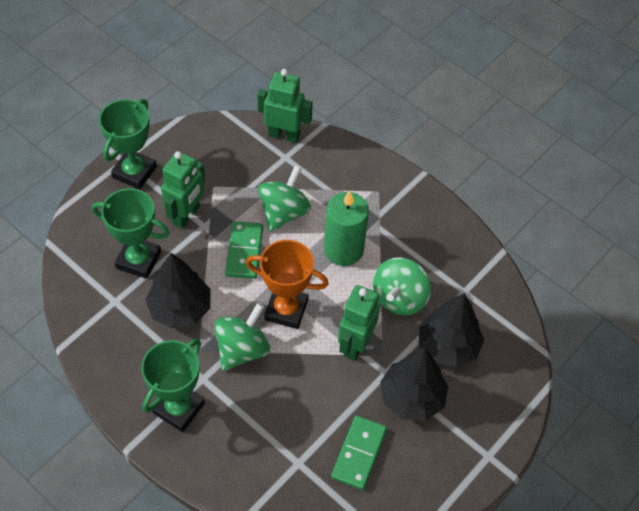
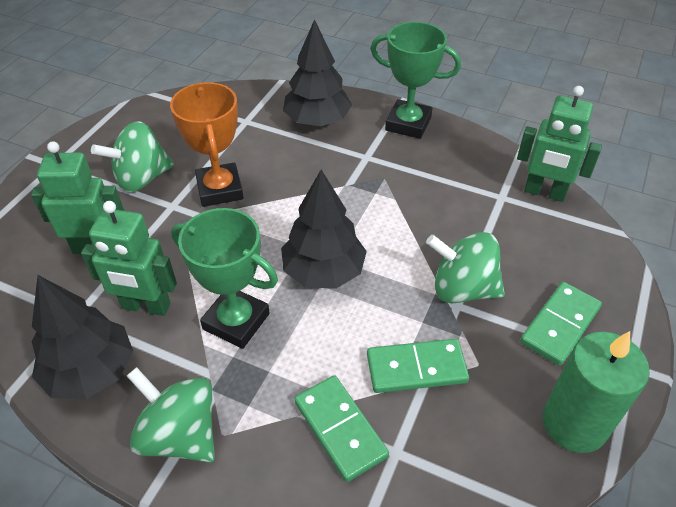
green domino: 2 -> 3
green trophy: 3 -> 2

